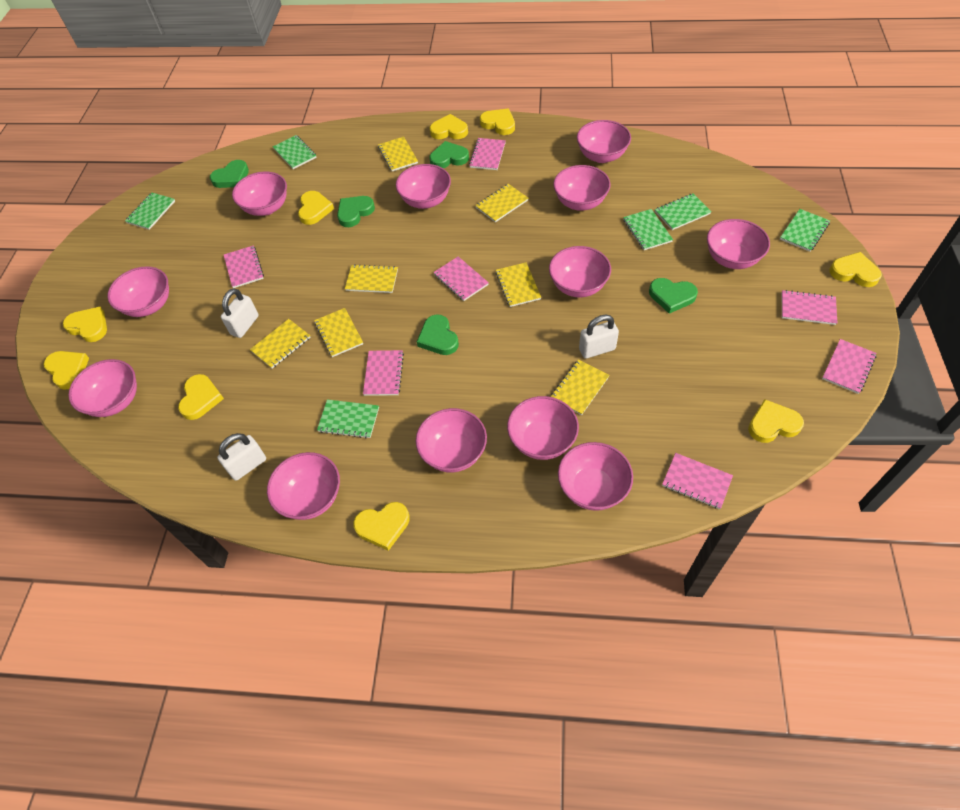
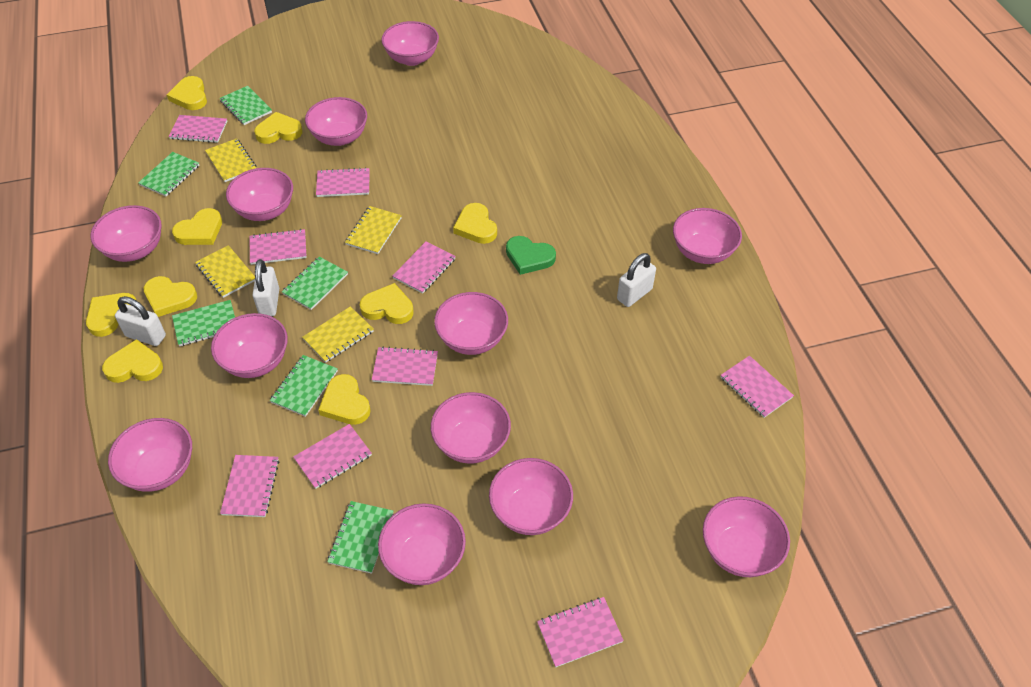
green heart: 5 -> 1
pink notebook: 7 -> 9
yellow notebook: 7 -> 4

